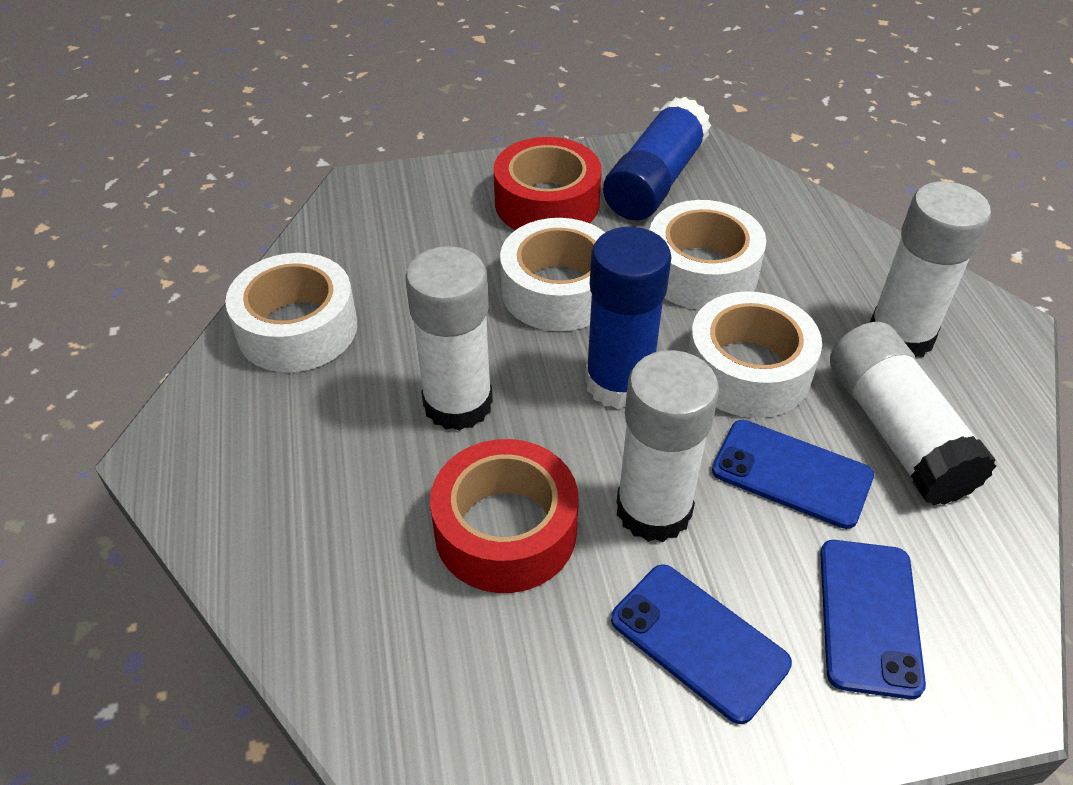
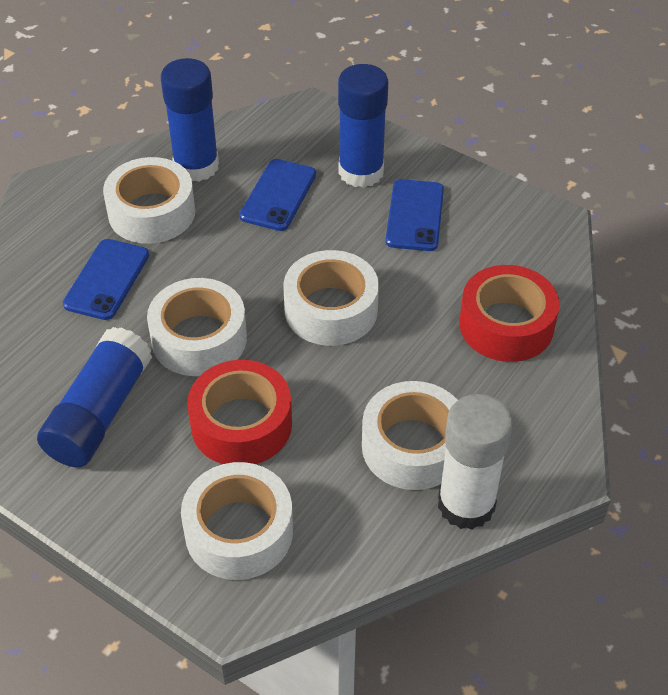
blue glue stick: 2 -> 3
white glue stick: 4 -> 1
white tape: 4 -> 5

